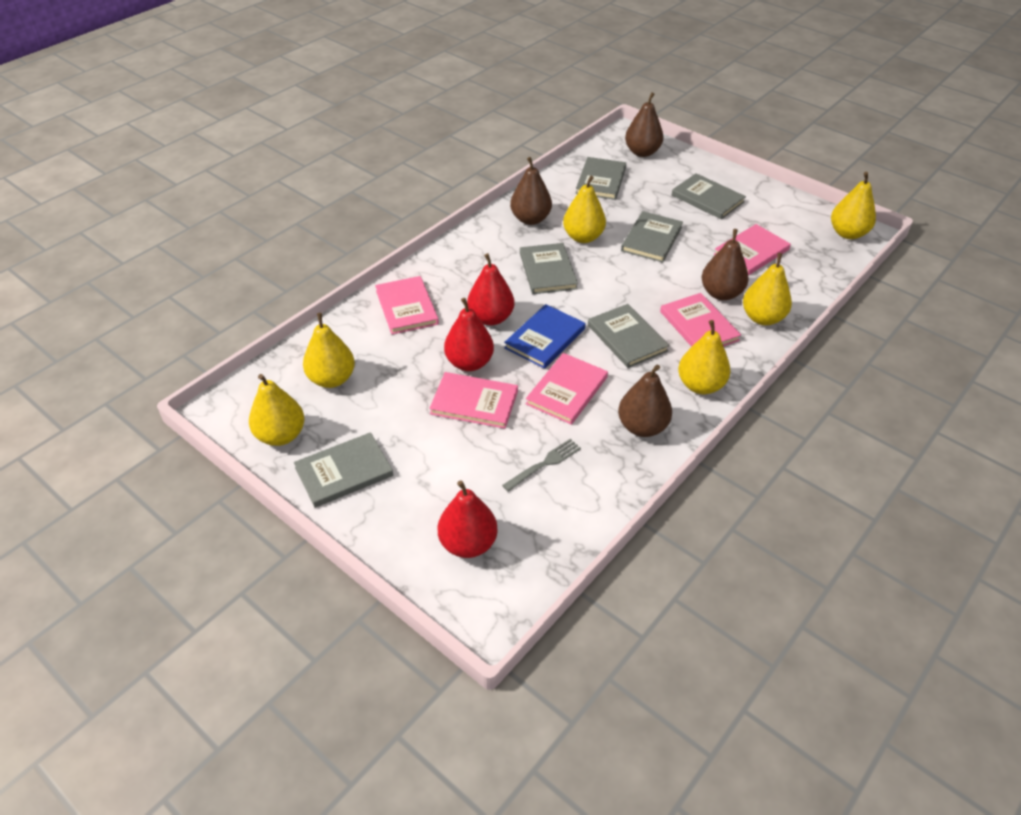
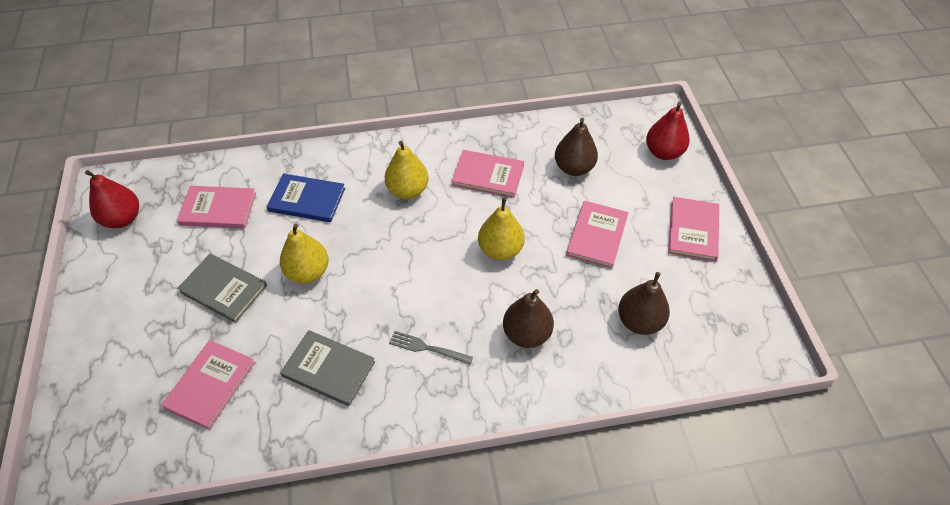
brown pear: 4 -> 3
grey book: 6 -> 2
red pear: 3 -> 2
yellow pear: 6 -> 3

